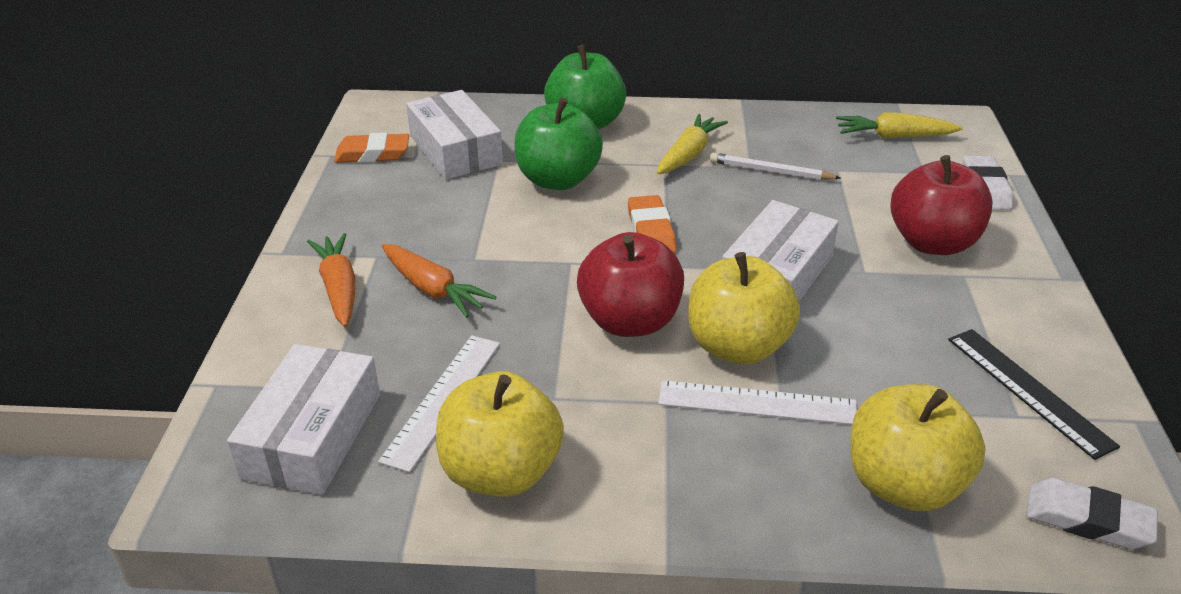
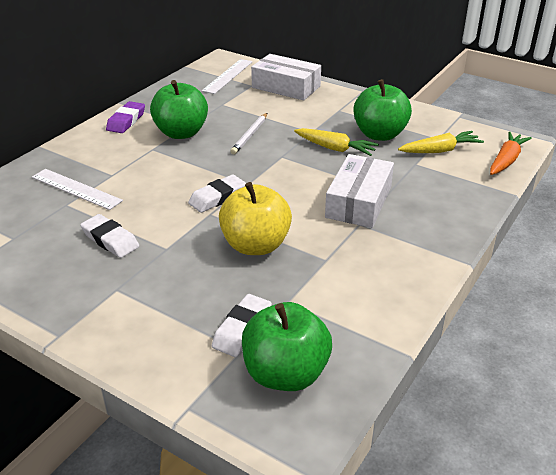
black ruler: 1 -> 0
green apple: 2 -> 3
orange carrot: 2 -> 1
orange eraser: 2 -> 0
purple eraser: 0 -> 1
red apple: 2 -> 0
white box: 3 -> 2
white eraser: 2 -> 3
yellow apple: 3 -> 1

